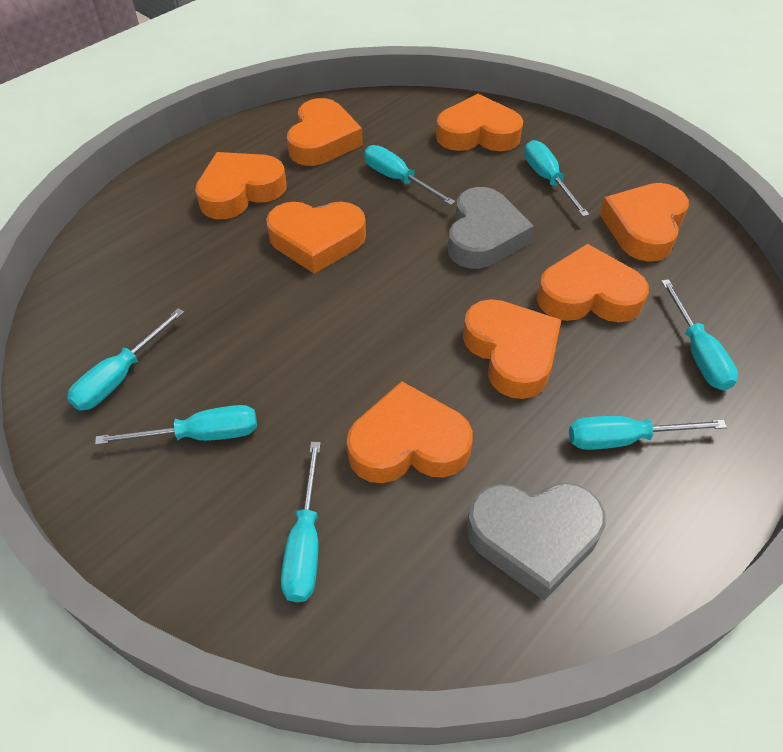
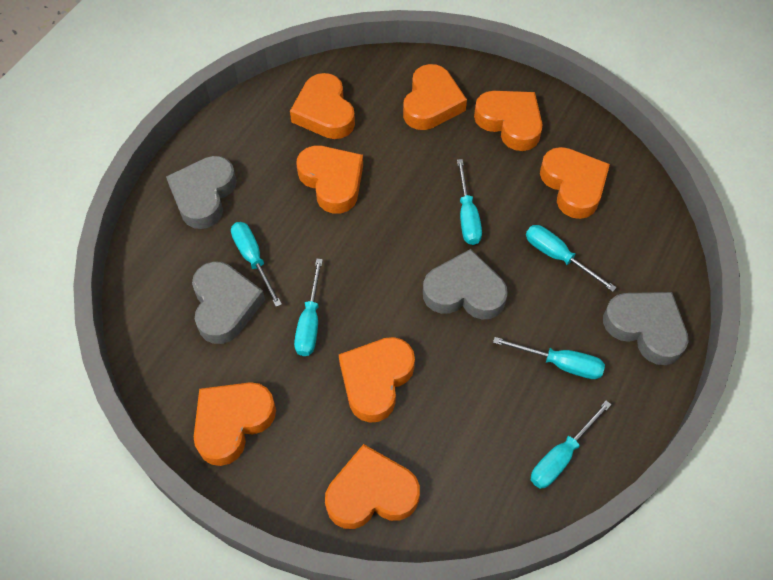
grey heart: 2 -> 4
turquoise screwdriver: 7 -> 6

